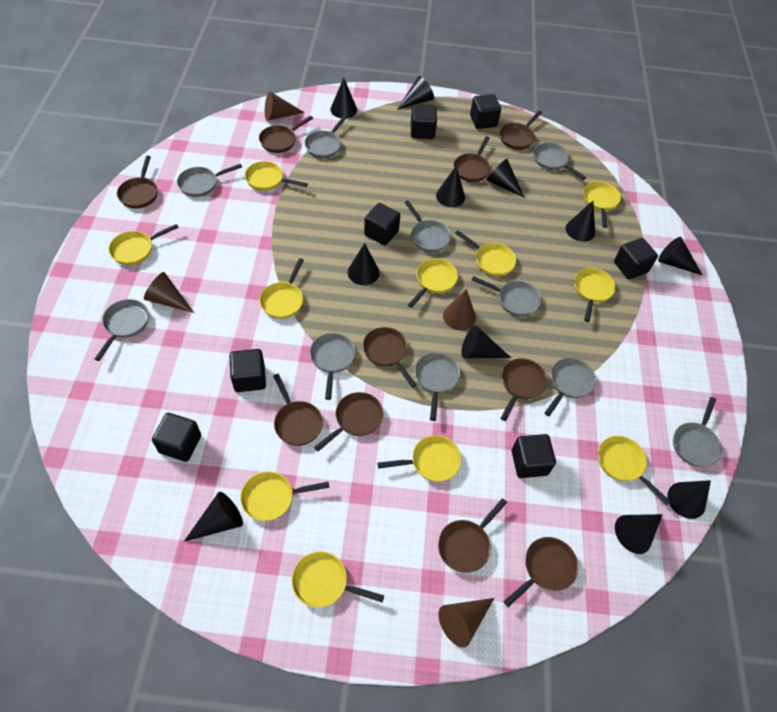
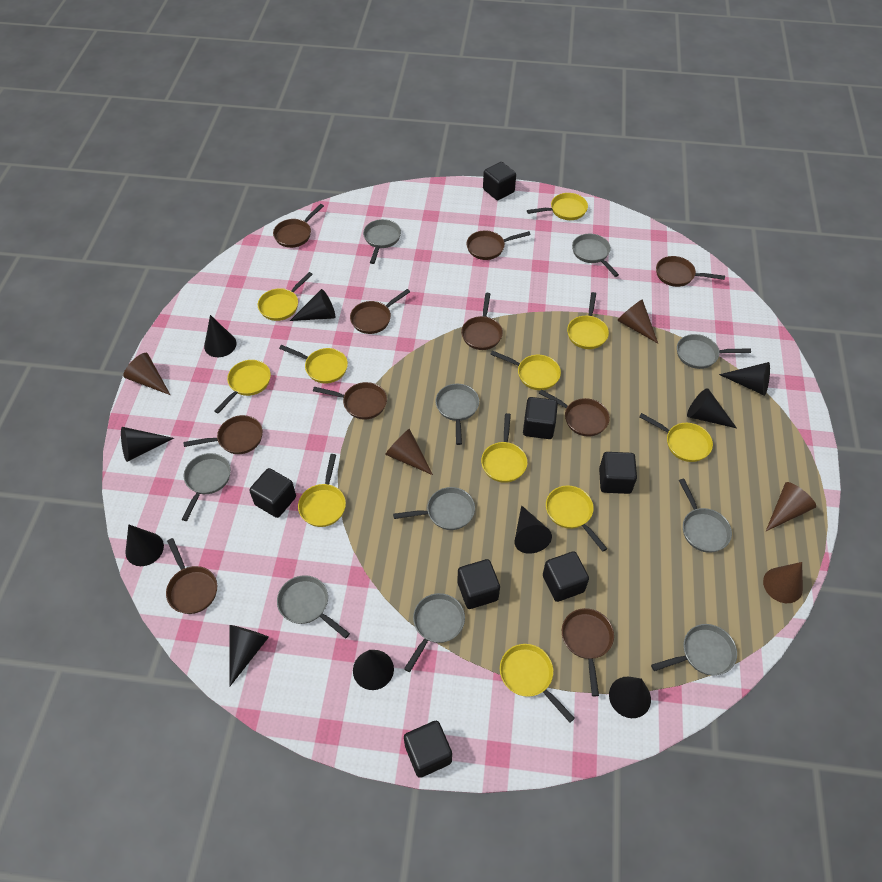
black cone: 11 -> 10
brown cone: 4 -> 5

